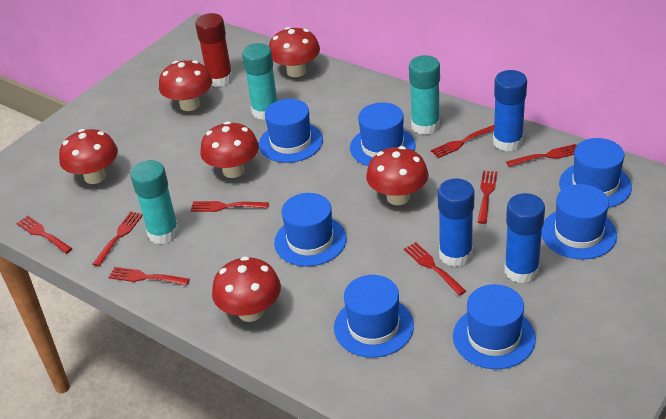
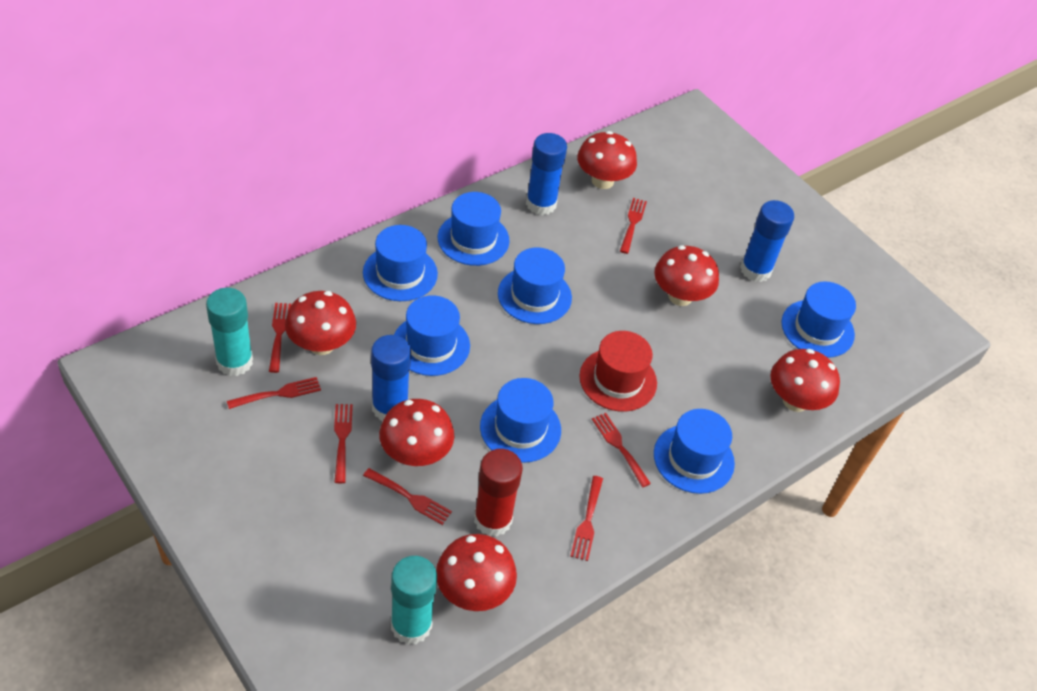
red fork: 8 -> 7
red hat: 0 -> 1
turquoise glue stick: 3 -> 2

